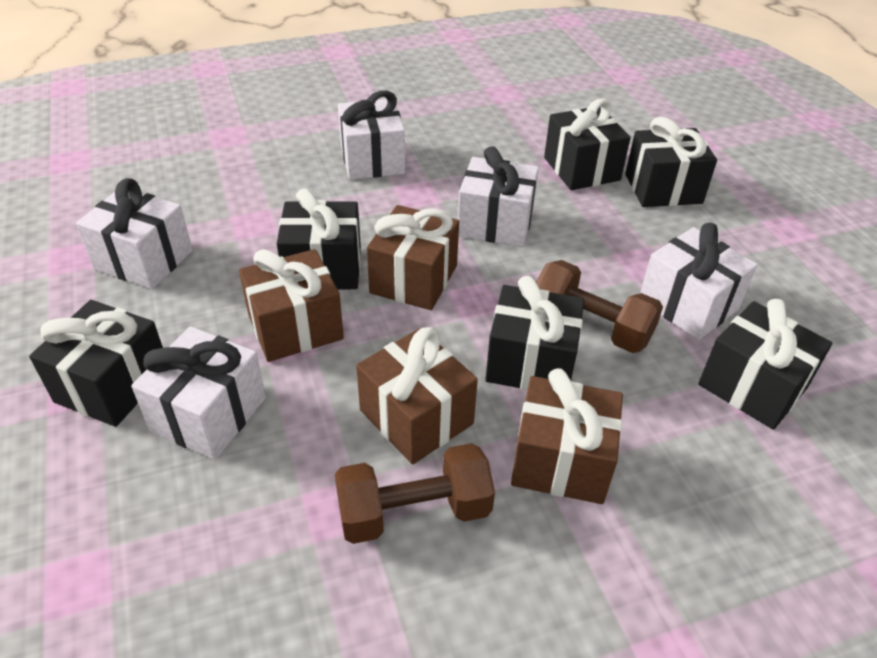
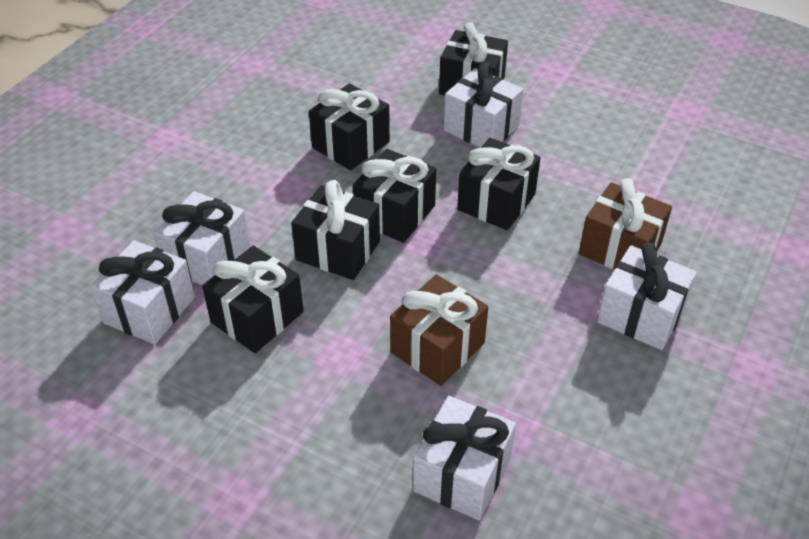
brown dumbbell: 2 -> 0
brown gift: 4 -> 2

